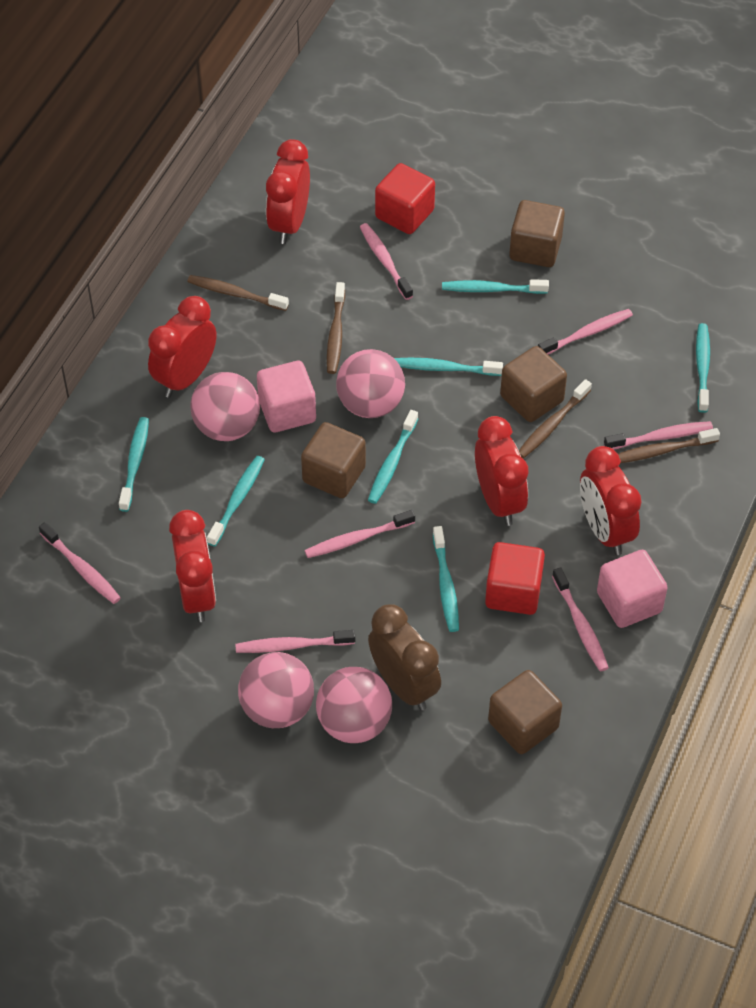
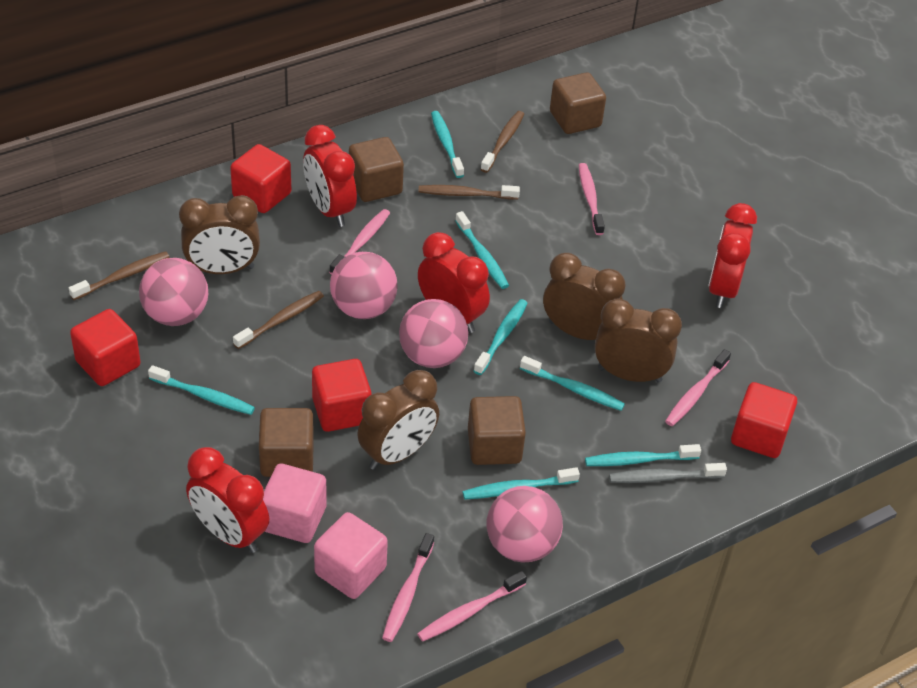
brown clock: 1 -> 4
grey toothbrush: 0 -> 1
pink toothbrush: 7 -> 5
red clock: 5 -> 4
red cube: 2 -> 4

